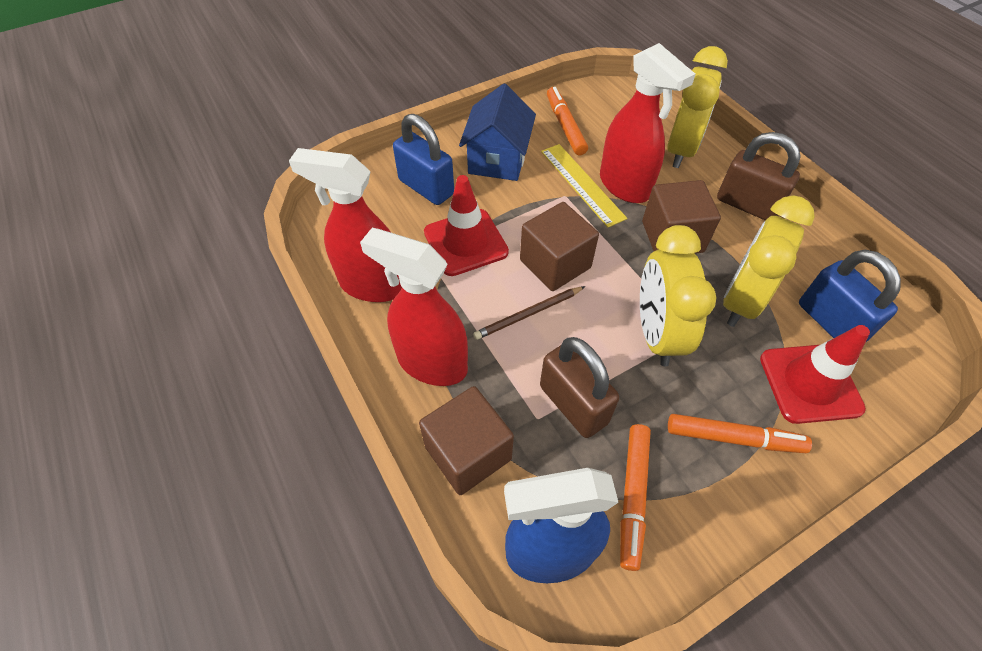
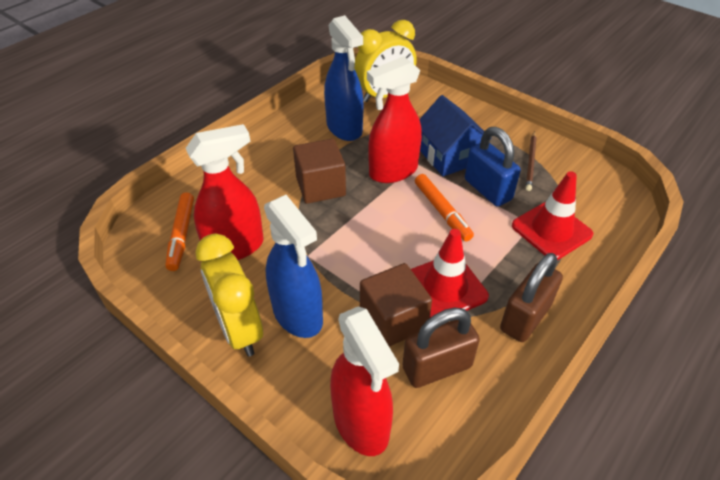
blue padlock: 2 -> 1
blue spray bottle: 1 -> 2
brown cube: 3 -> 2
orange marker: 3 -> 2
yellow clock: 3 -> 2
yellow ruler: 1 -> 0

